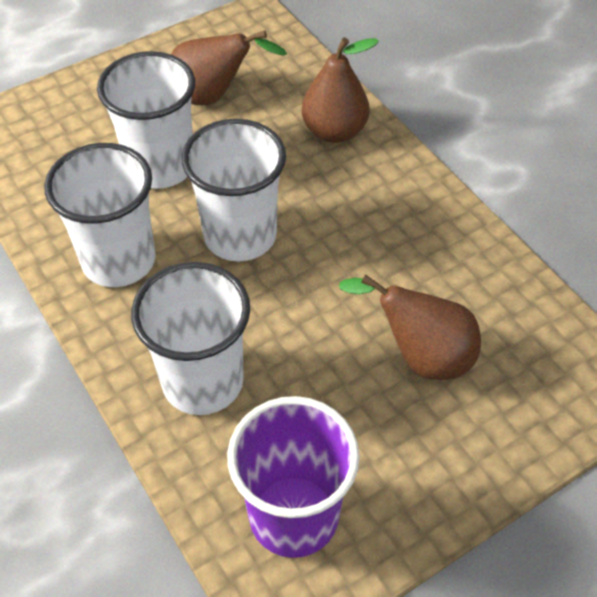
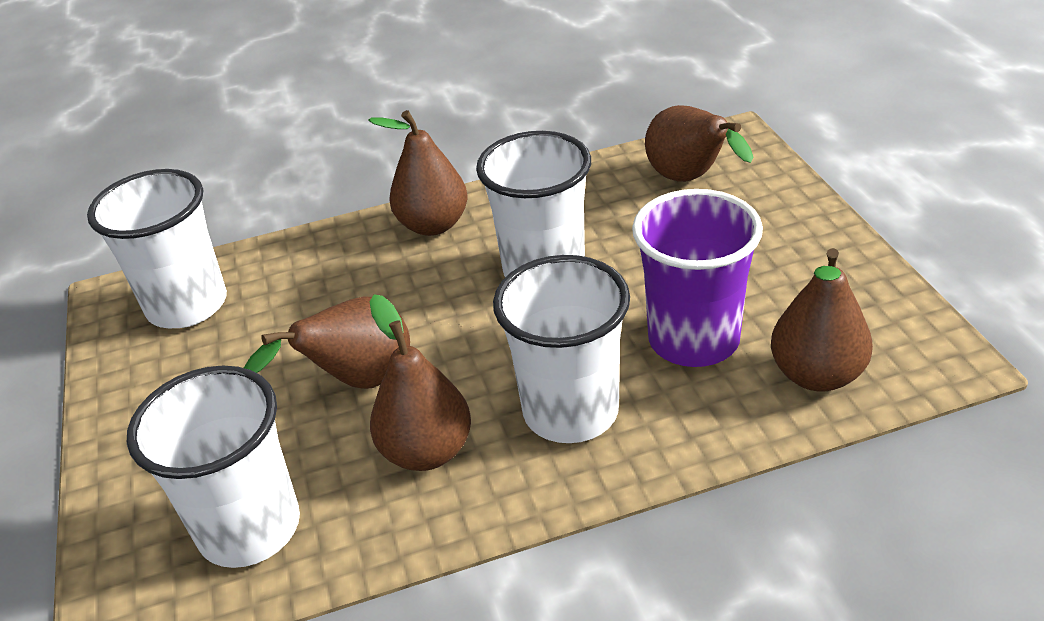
brown pear: 3 -> 5

